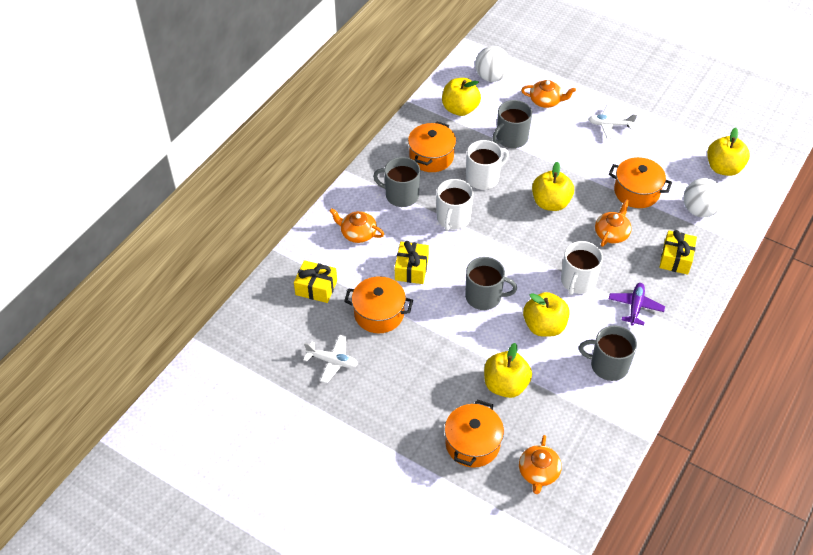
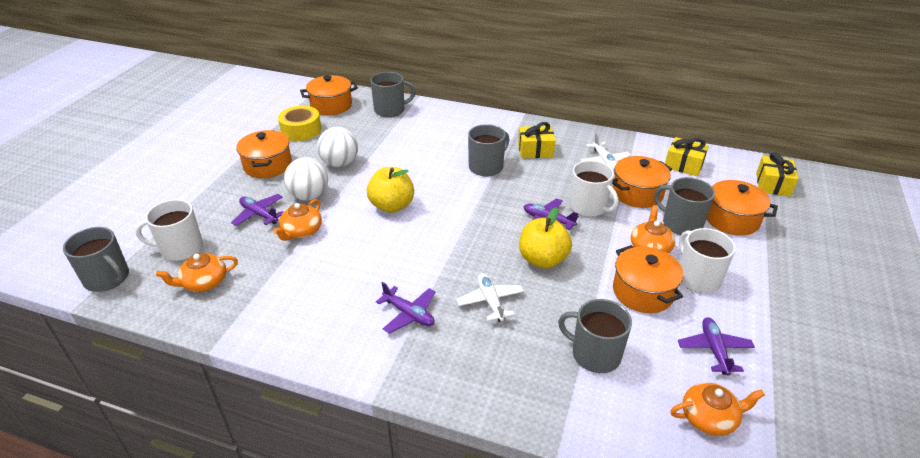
grey mug: 4 -> 5
orange pot: 4 -> 5
purple plane: 1 -> 4
yellow apple: 5 -> 2
yellow tape: 0 -> 1

